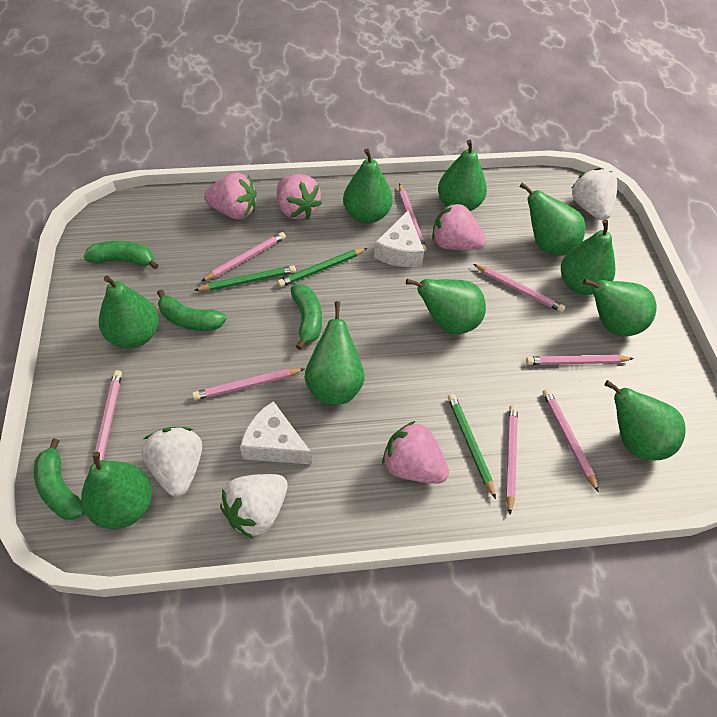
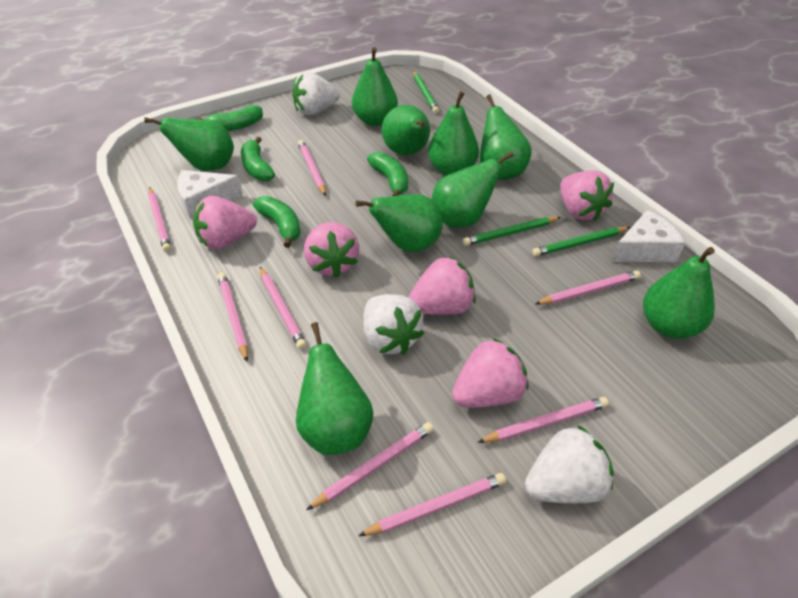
green pear: 10 -> 9
pink strawberry: 4 -> 5

